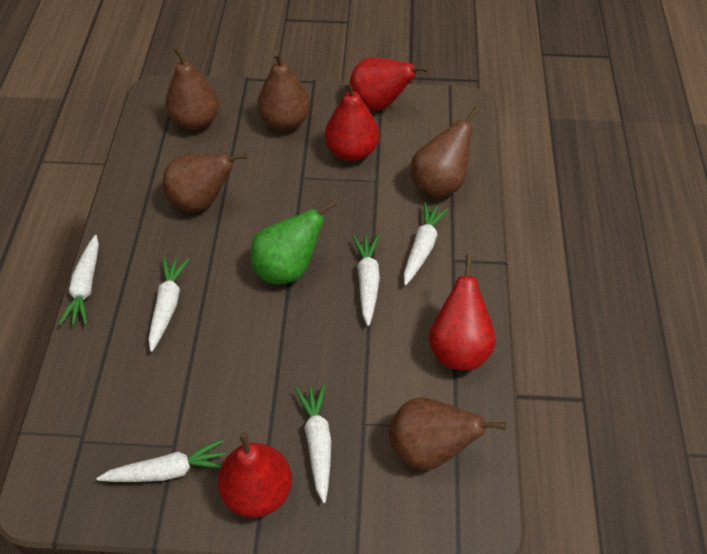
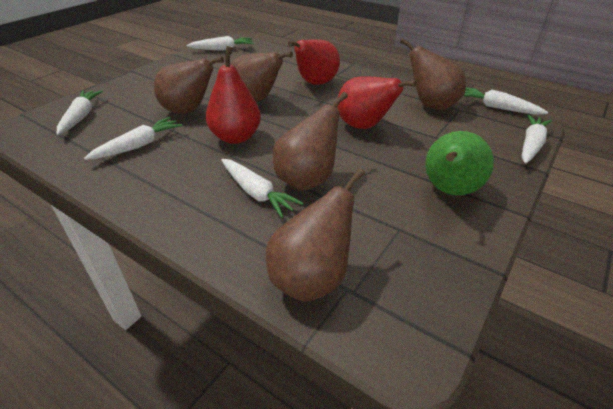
red pear: 4 -> 3

